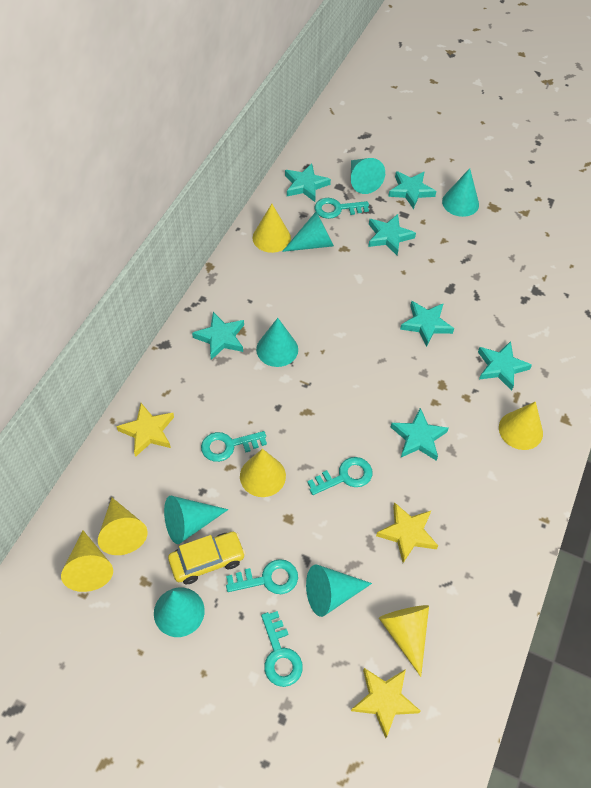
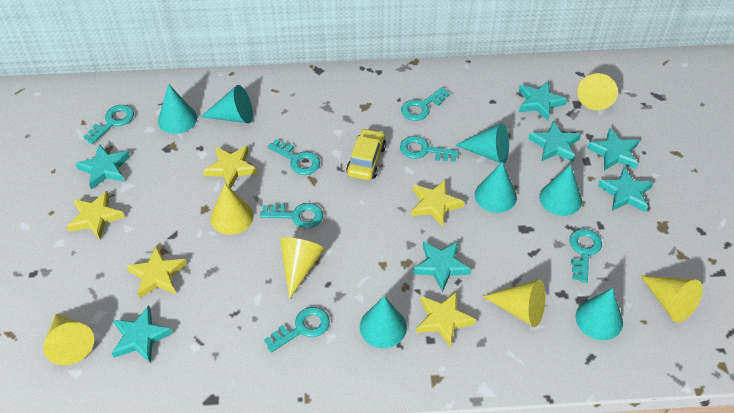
turquoise key: 5 -> 7
yellow star: 3 -> 5

